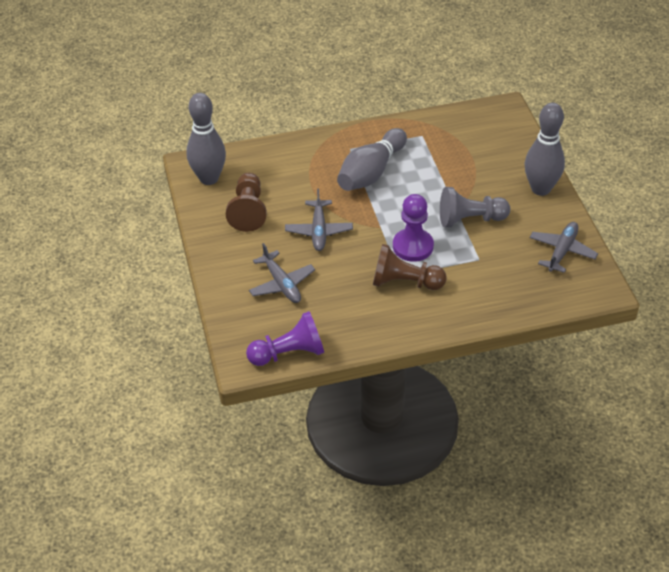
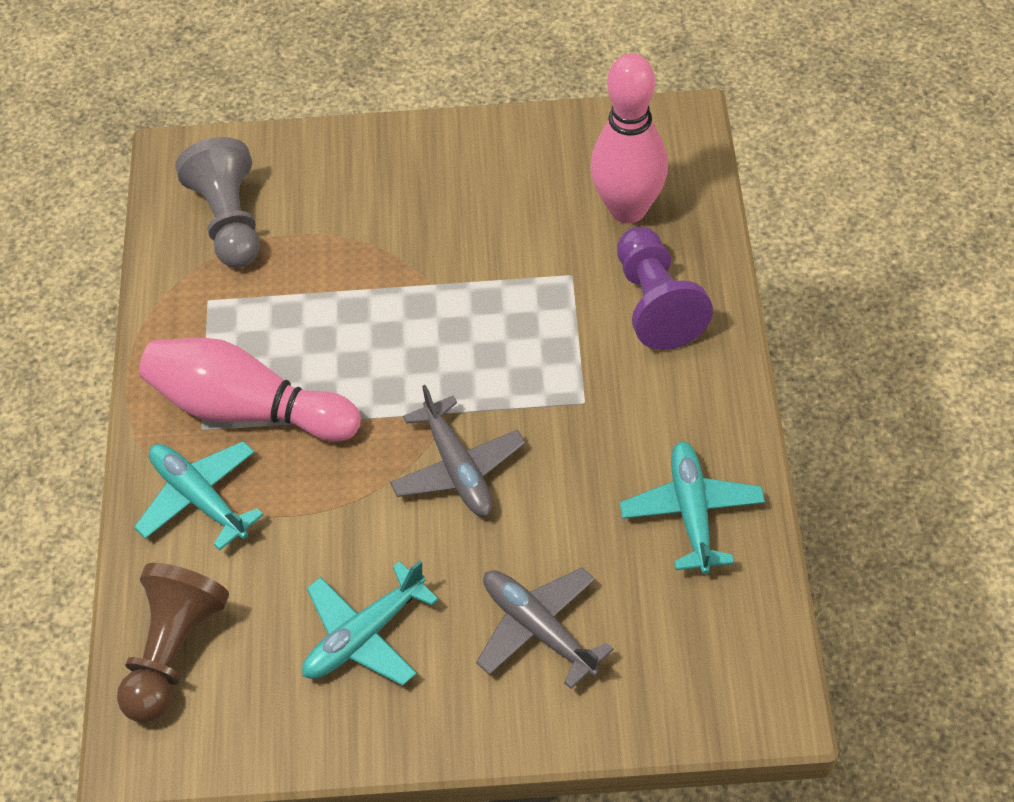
brown pawn: 2 -> 1
grey bowling pin: 3 -> 0
grey plane: 3 -> 2
pink bowling pin: 0 -> 2
purple pawn: 2 -> 1
turquoise plane: 0 -> 3

